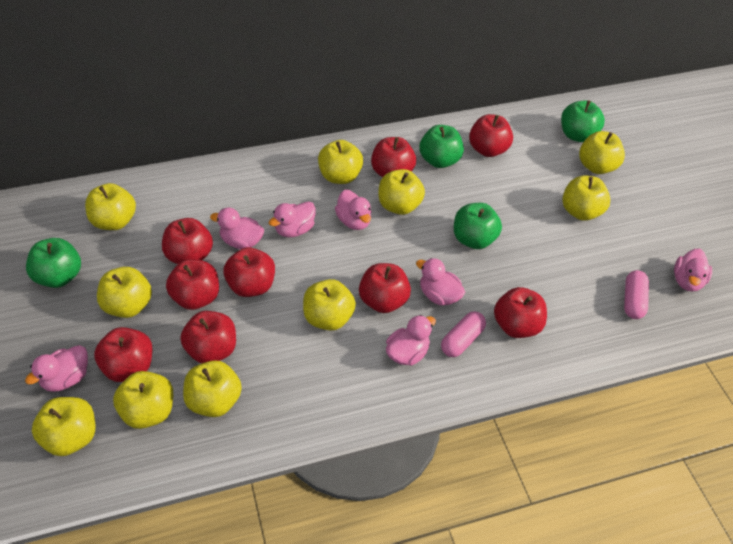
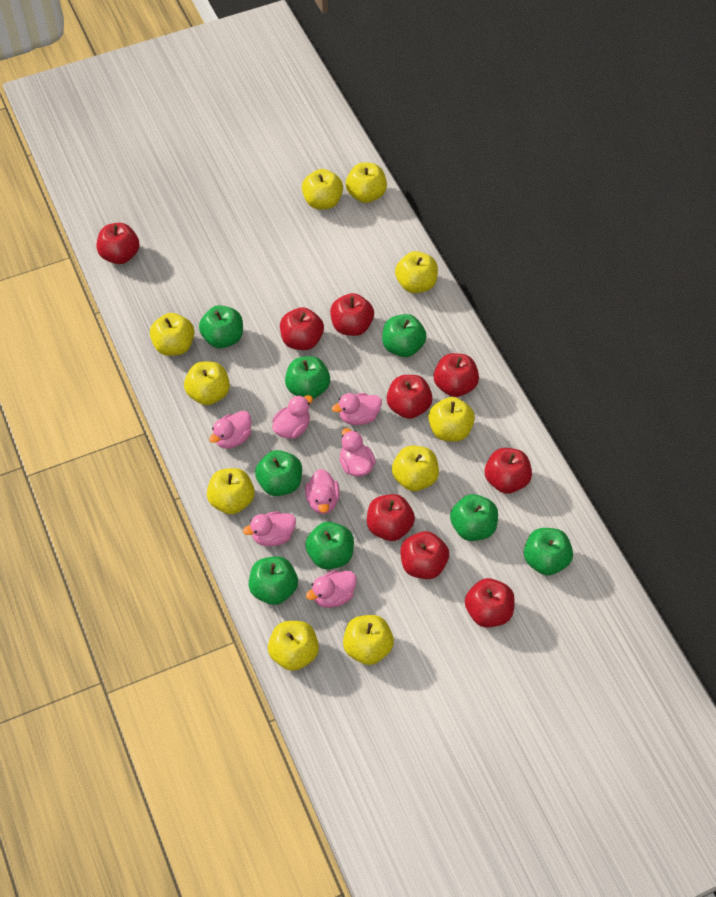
green apple: 4 -> 8
pink capsule: 2 -> 0

